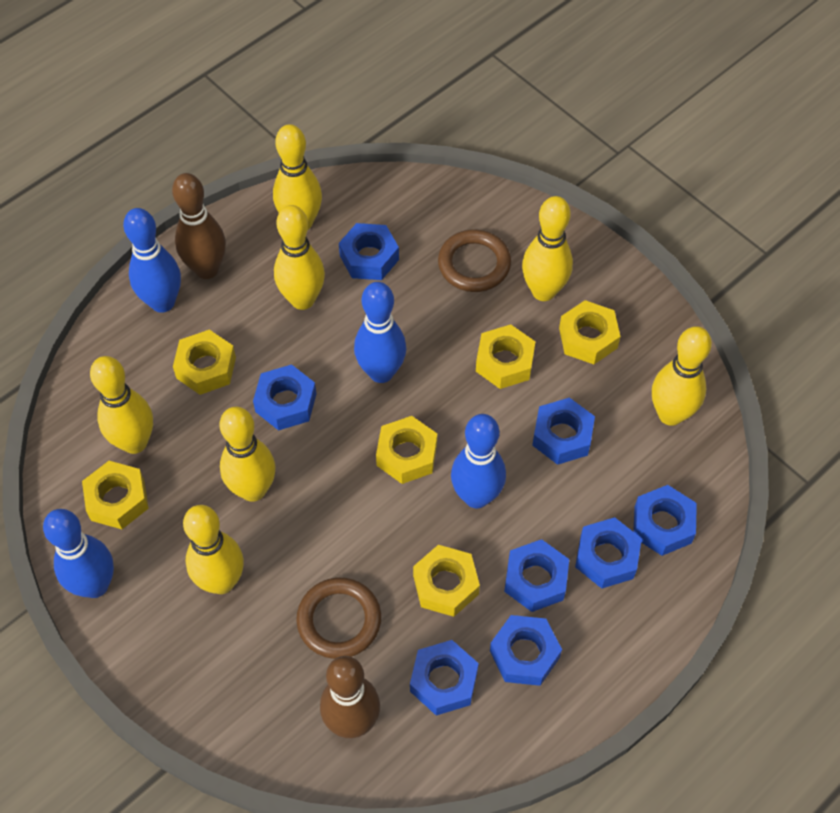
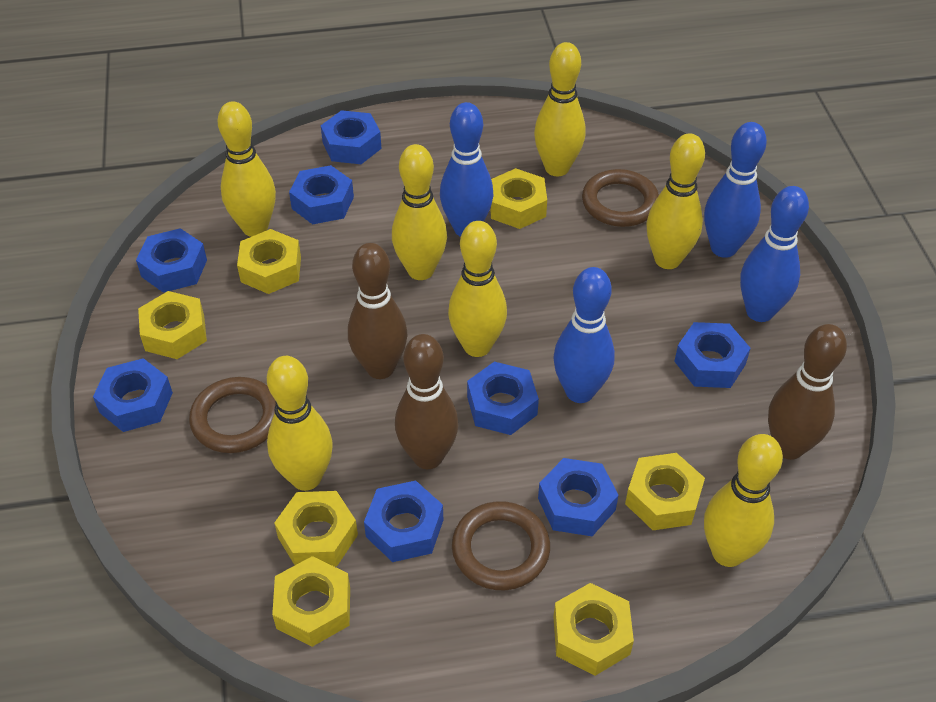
brown bowling pin: 2 -> 3
brown ring: 2 -> 3
yellow nut: 6 -> 7

